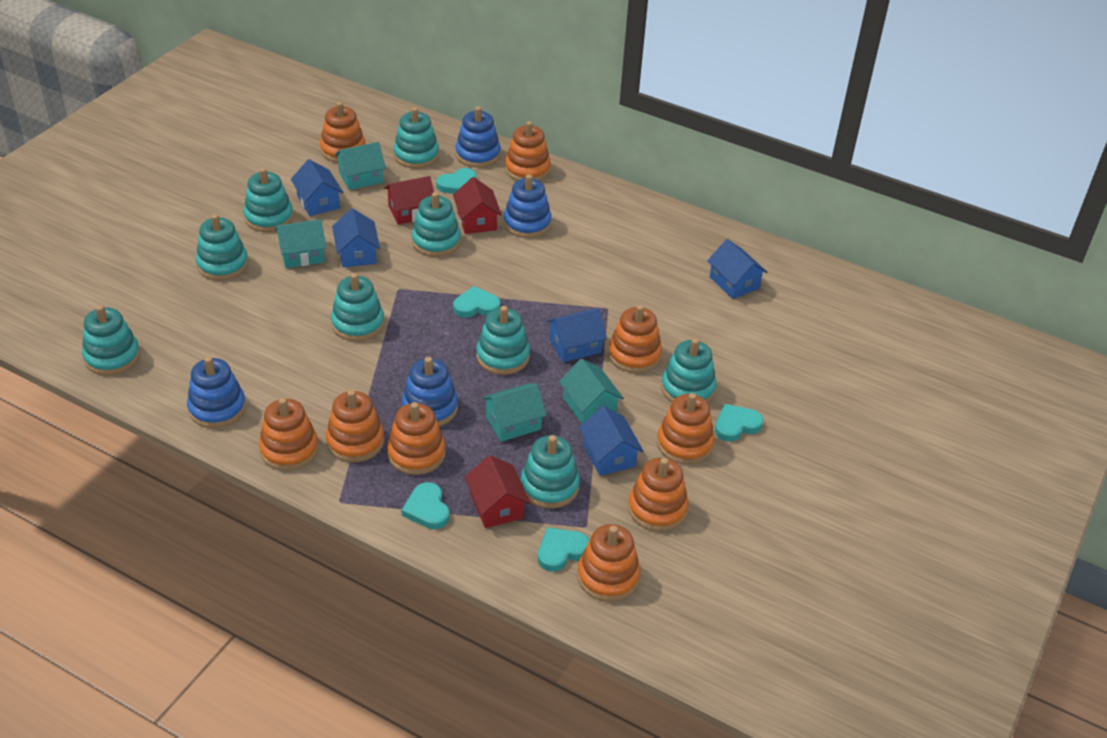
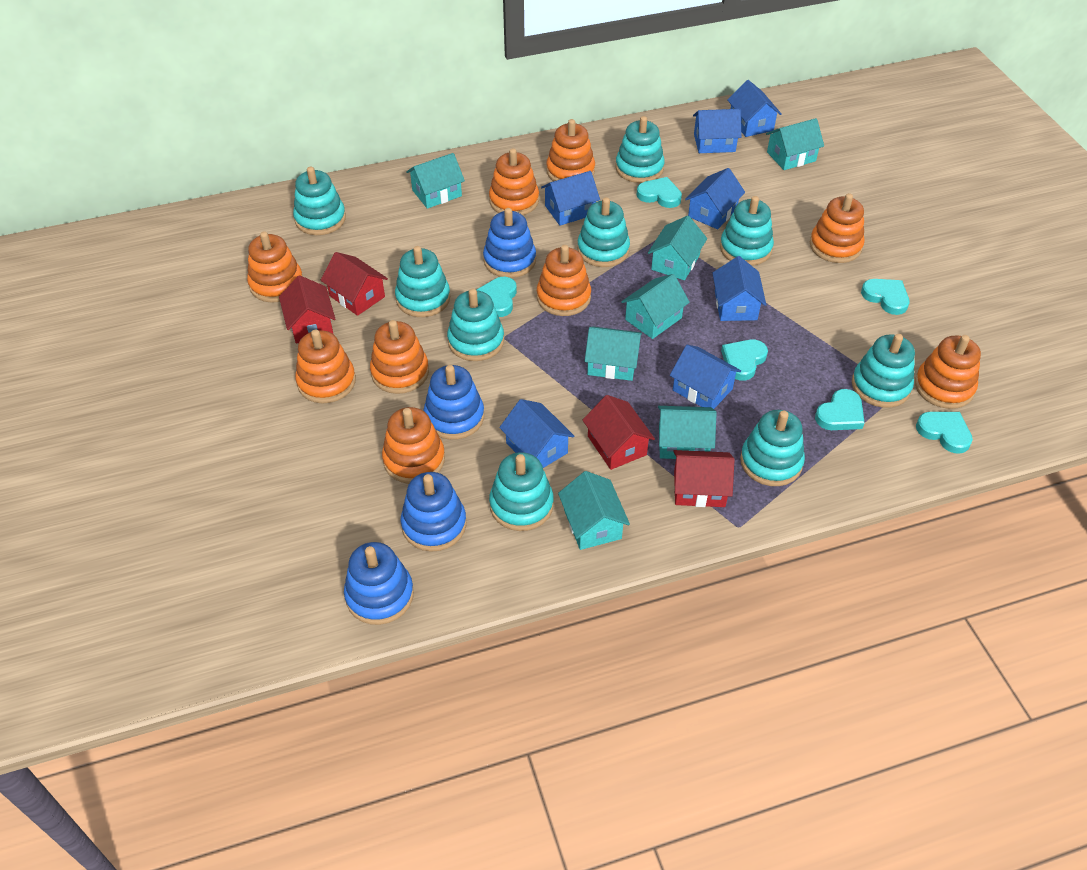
blue house: 5 -> 7
red house: 3 -> 4
turquoise heart: 5 -> 6
turquoise house: 4 -> 7

